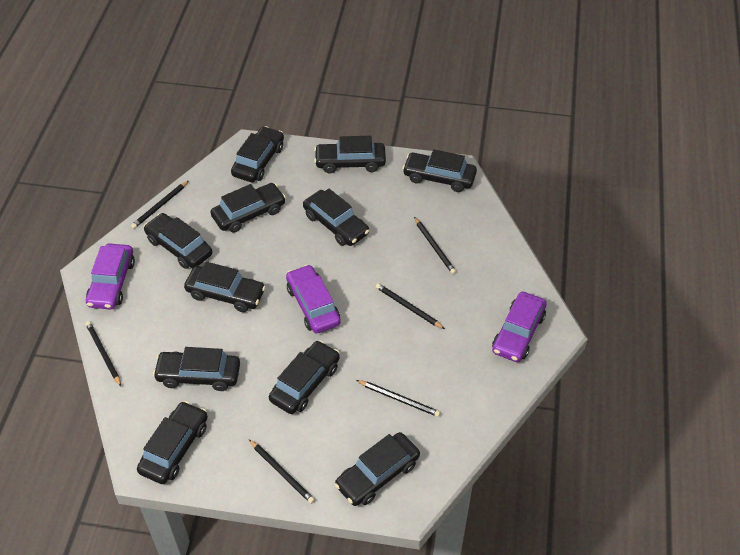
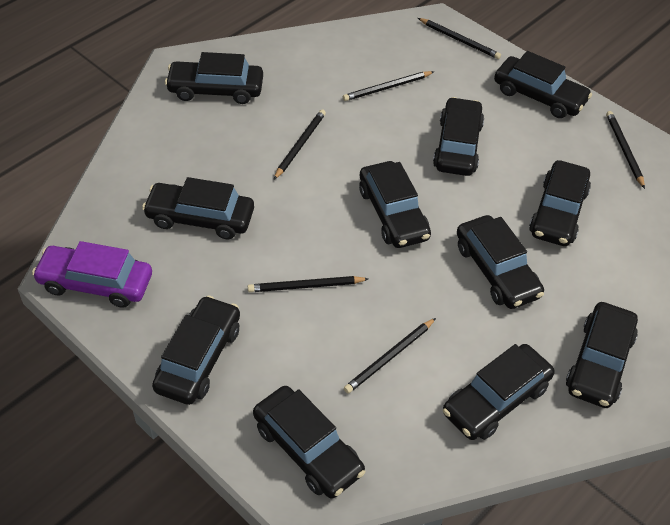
purple car: 3 -> 1

